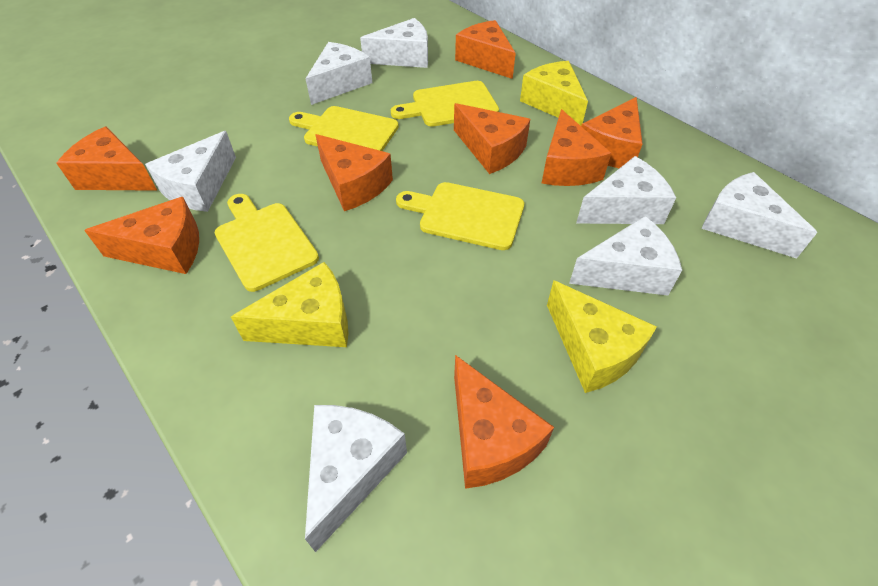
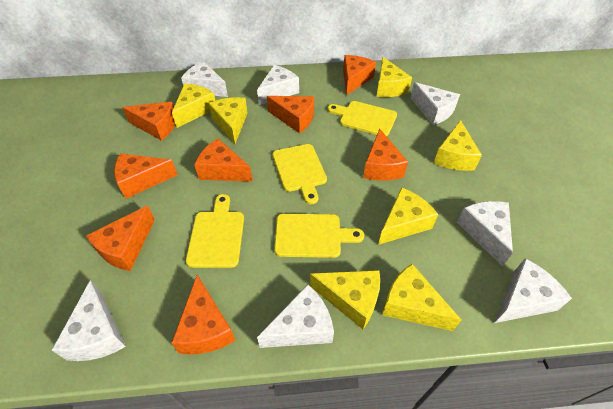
yellow cheese: 3 -> 7

